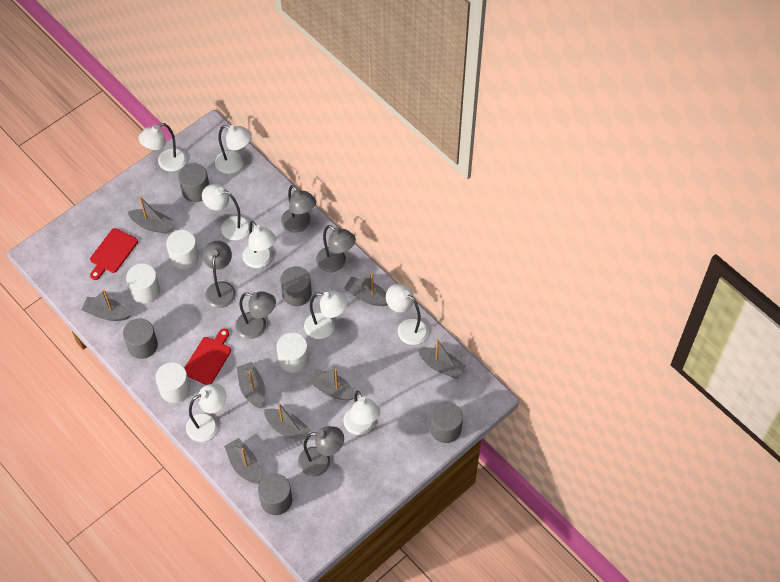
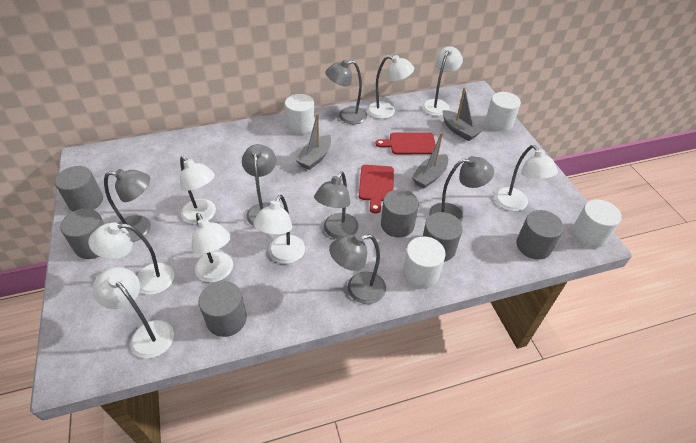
grey boat: 8 -> 3
grey cylinder: 5 -> 6
grey lamp: 5 -> 6

